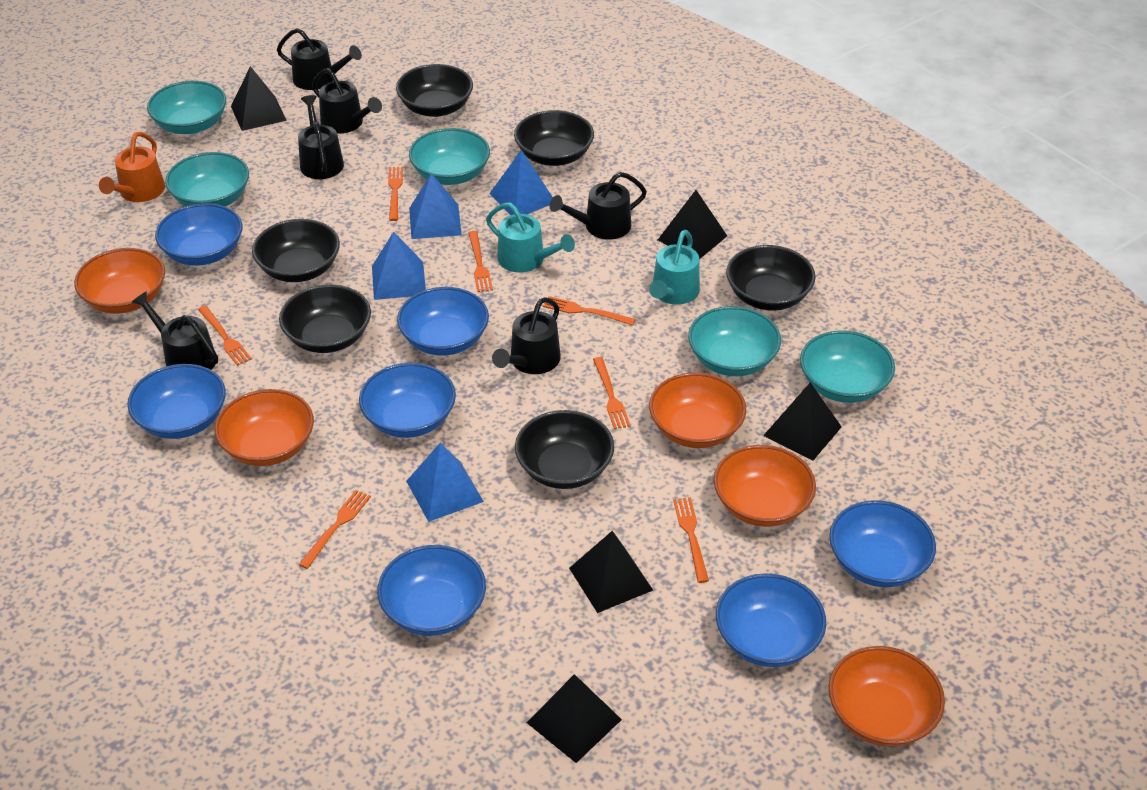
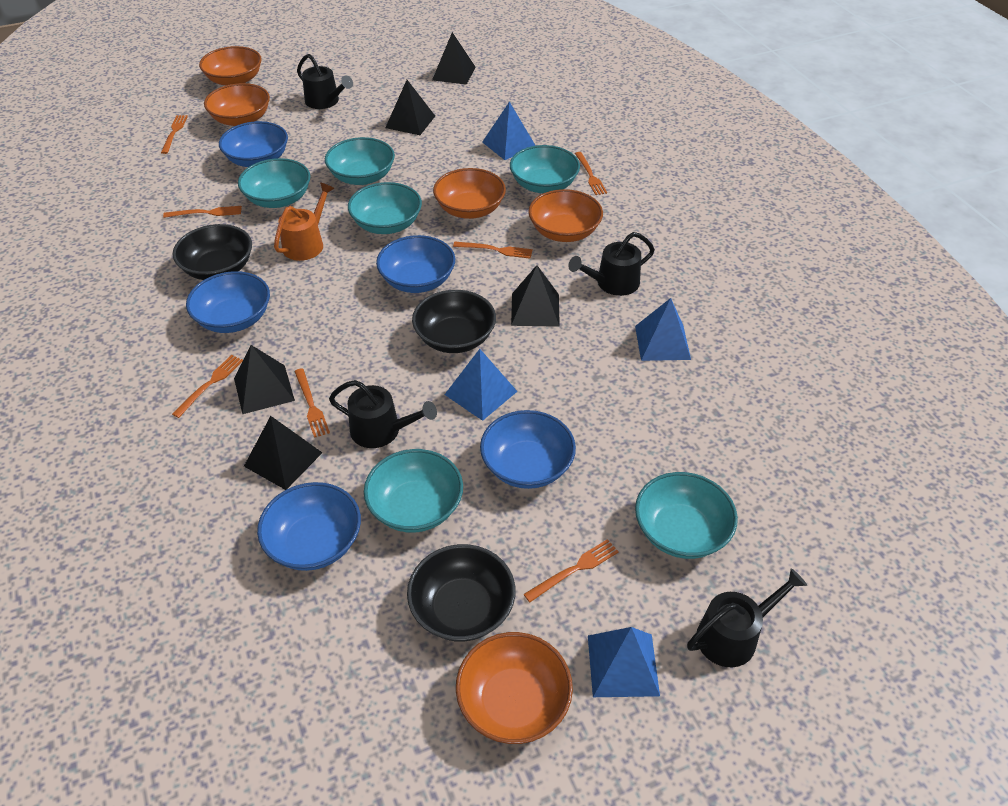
black bowl: 6 -> 3
black watering can: 6 -> 4
blue bowl: 7 -> 5
turquoise bowl: 5 -> 6
turquoise watering can: 2 -> 0

